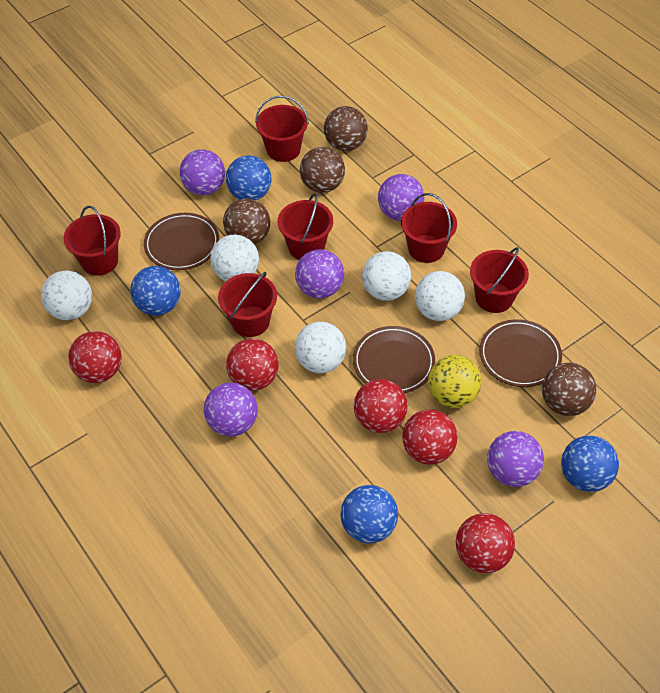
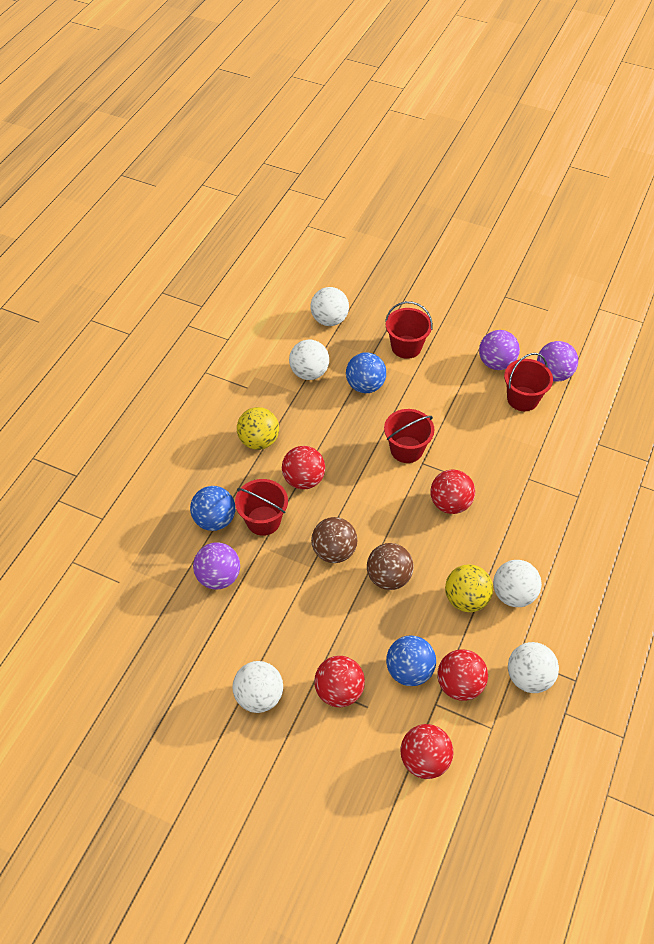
blue ball: 4 -> 3
brown ball: 4 -> 2
brown plate: 3 -> 0
purple ball: 5 -> 3
red bucket: 6 -> 4
yellow ball: 1 -> 2

